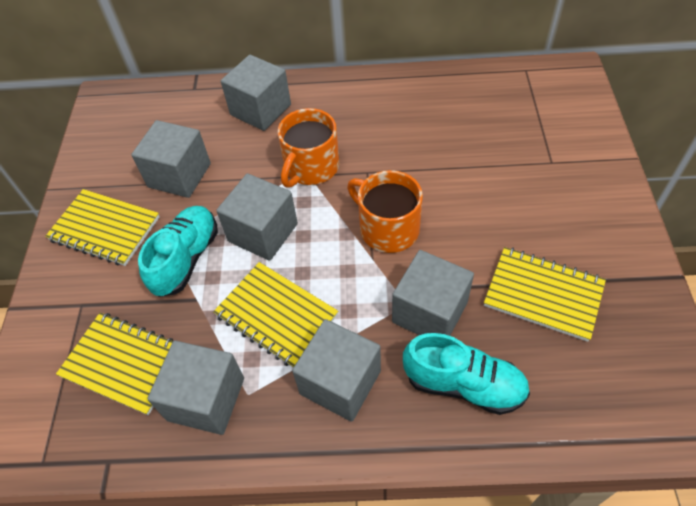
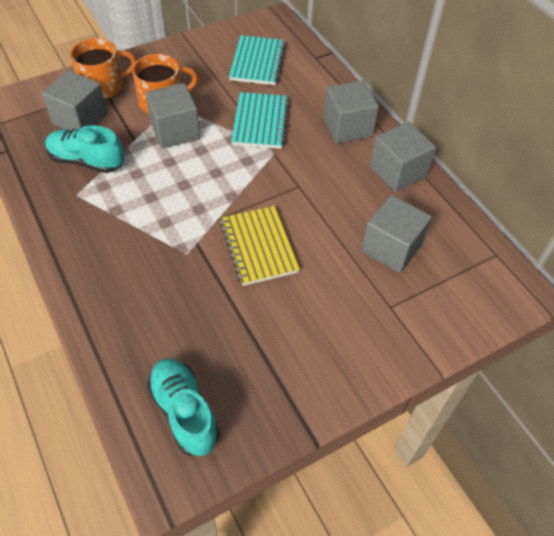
grey cube: 6 -> 5
turquoise notebook: 0 -> 2
yellow notebook: 4 -> 1

